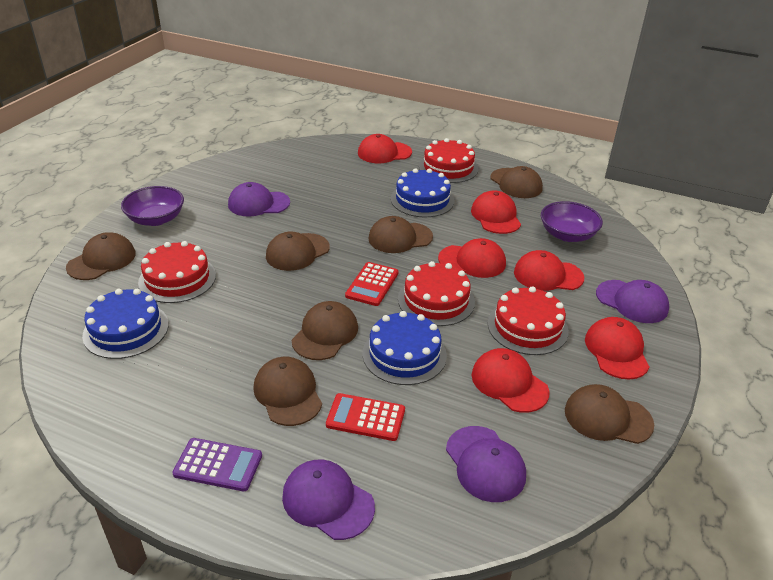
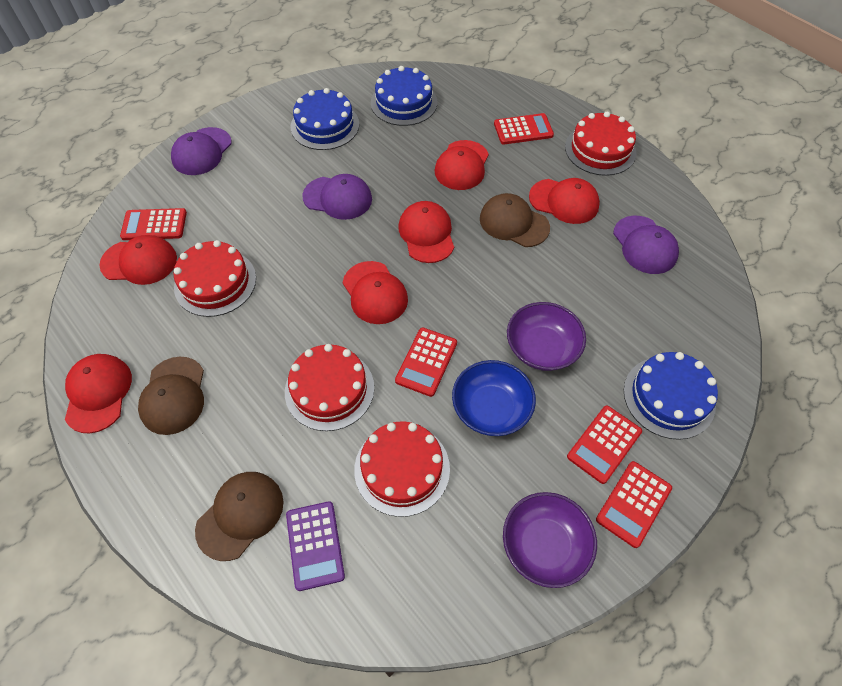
blue bowl: 0 -> 1
brown cap: 7 -> 3
purple cap: 4 -> 3
red calculator: 2 -> 5

